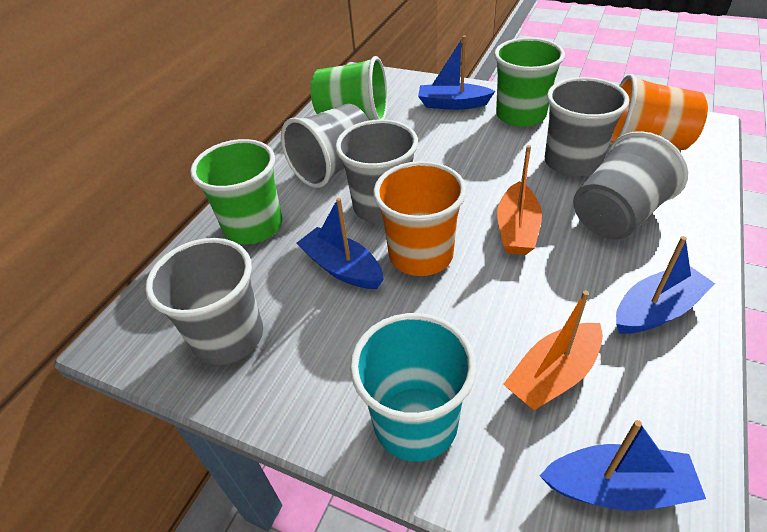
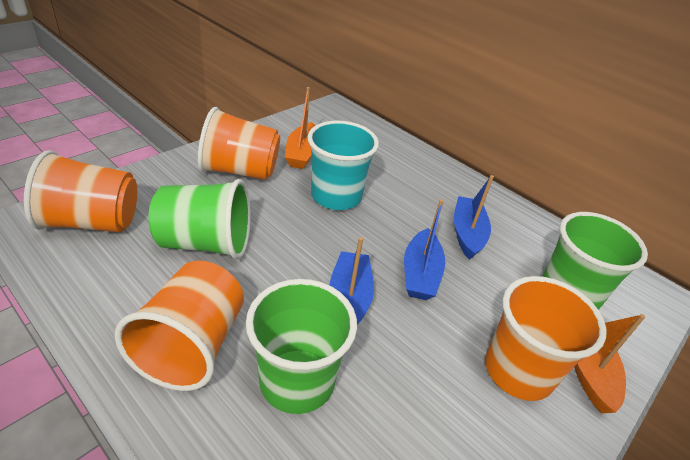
blue boat: 4 -> 3
grey cup: 5 -> 0
orange cup: 2 -> 4

